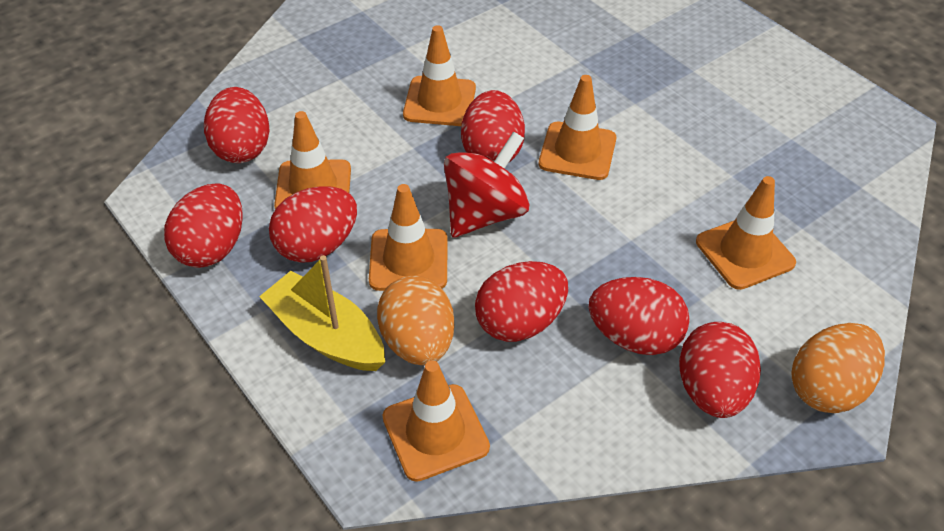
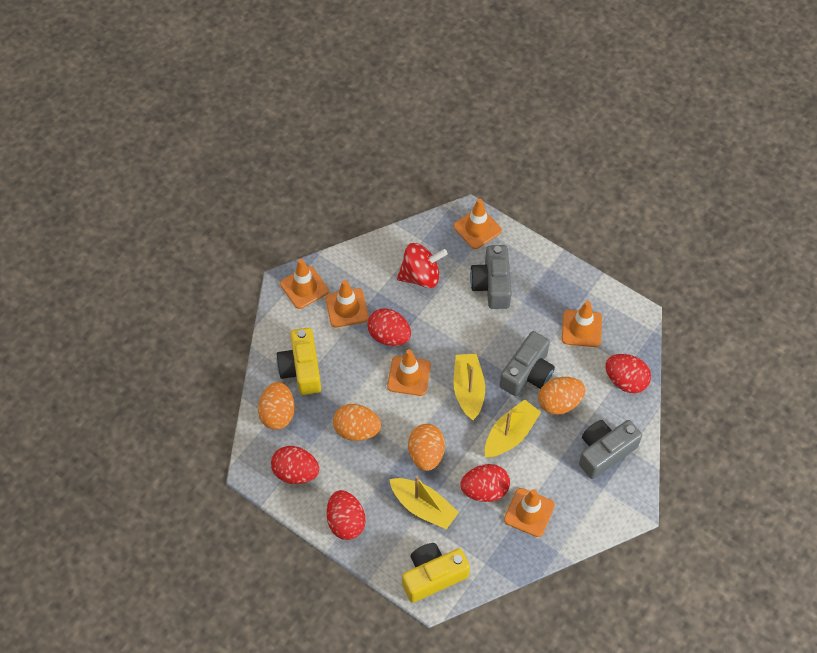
grey camera: 0 -> 3
orange egg: 2 -> 4
red egg: 7 -> 5
yellow boat: 1 -> 3
yellow camera: 0 -> 2

